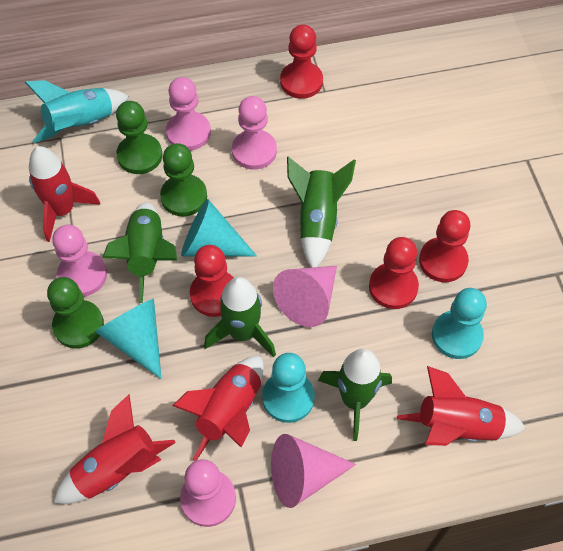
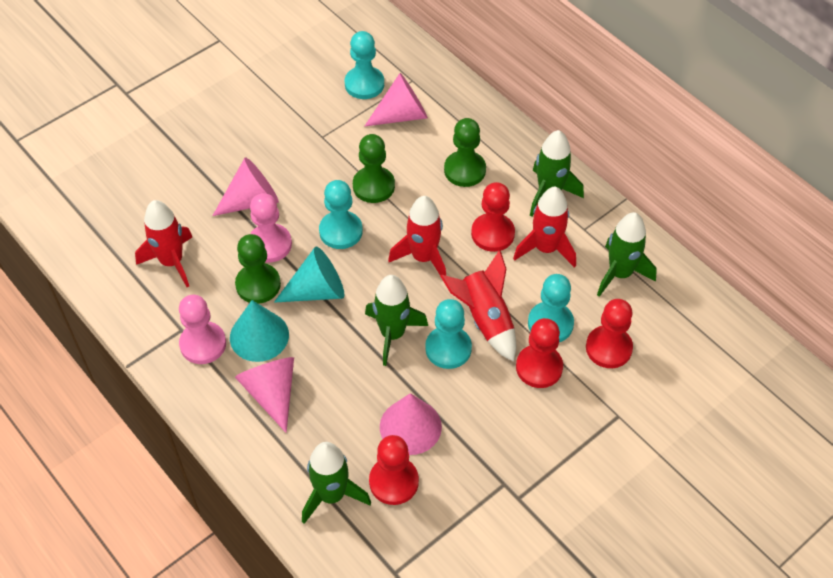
pink cone: 2 -> 4
pink pawn: 4 -> 2
turquoise pawn: 2 -> 4
turquoise rocket: 1 -> 0

